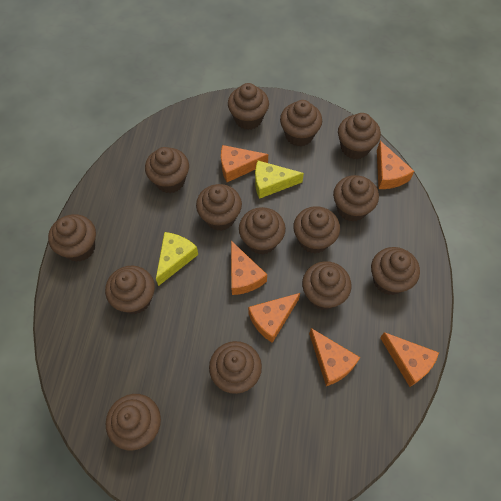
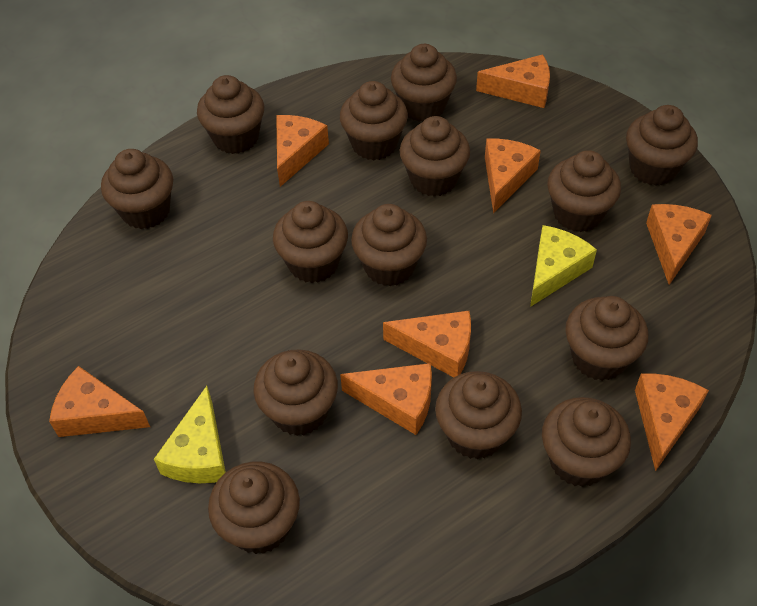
orange cheese: 6 -> 8

